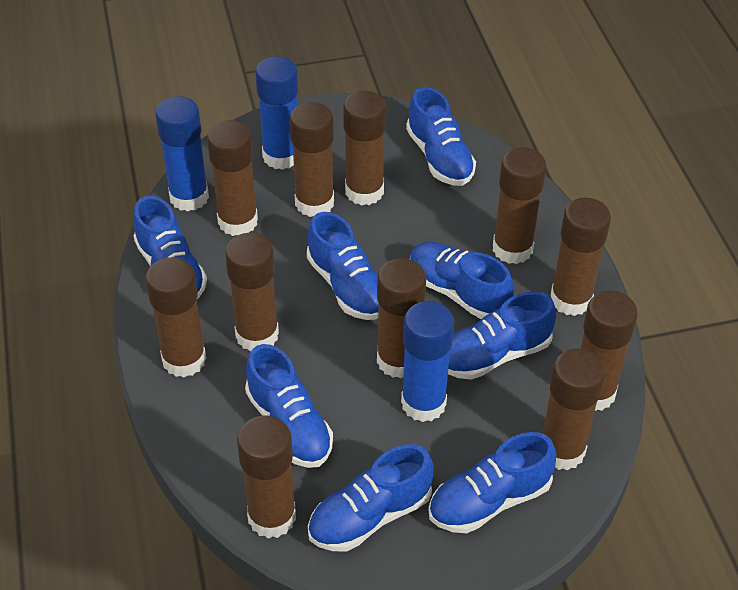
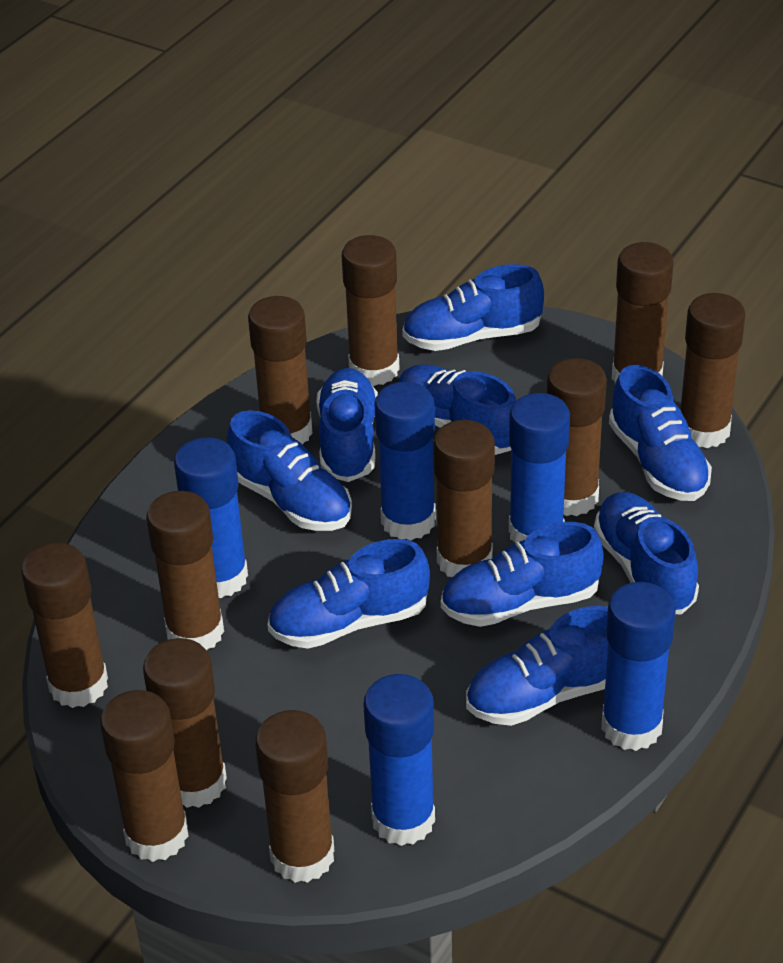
blue glue stick: 3 -> 5
blue shoe: 8 -> 9

